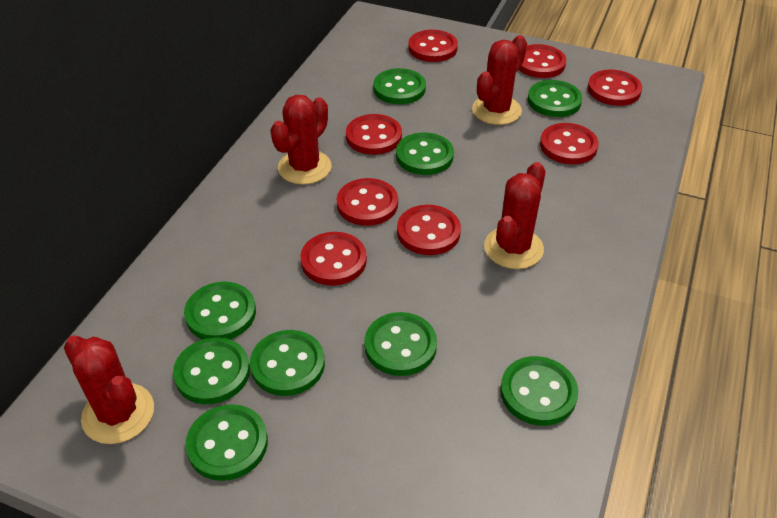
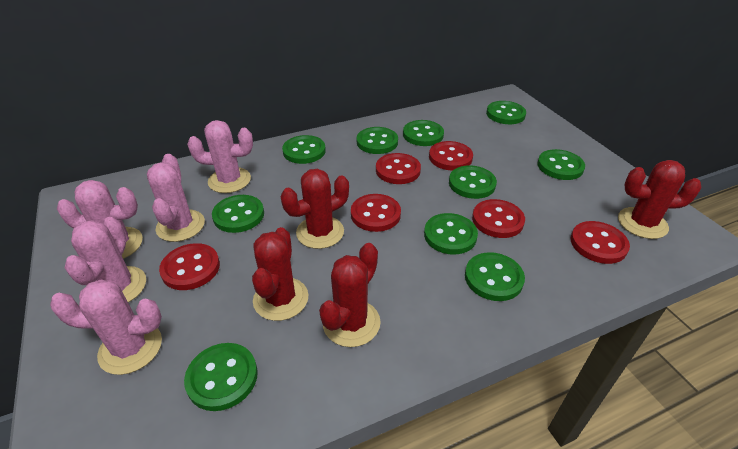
green button: 9 -> 10
pink cactus: 0 -> 5
red button: 8 -> 6

